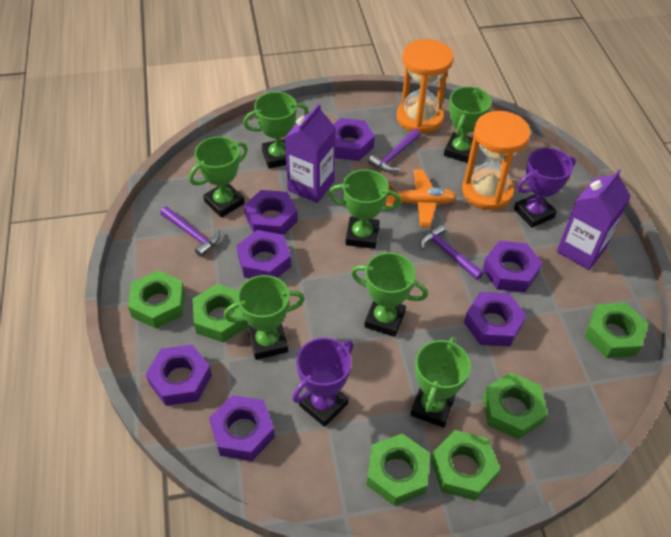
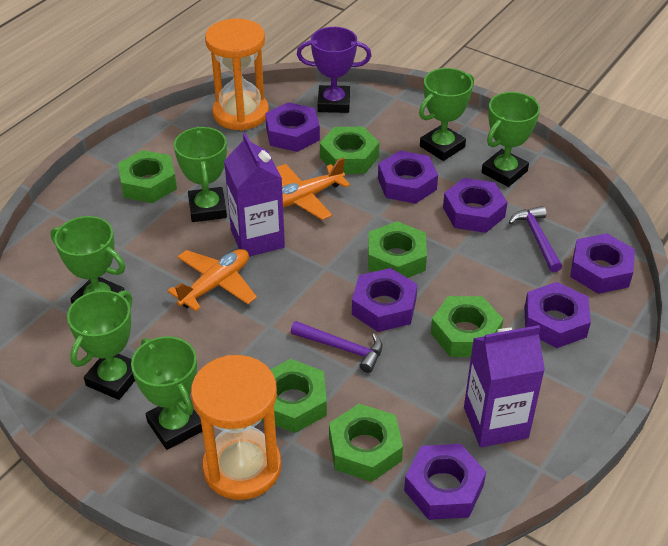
green trophy: 7 -> 6
orange plane: 1 -> 2
purple hammer: 3 -> 2
purple trophy: 2 -> 1

